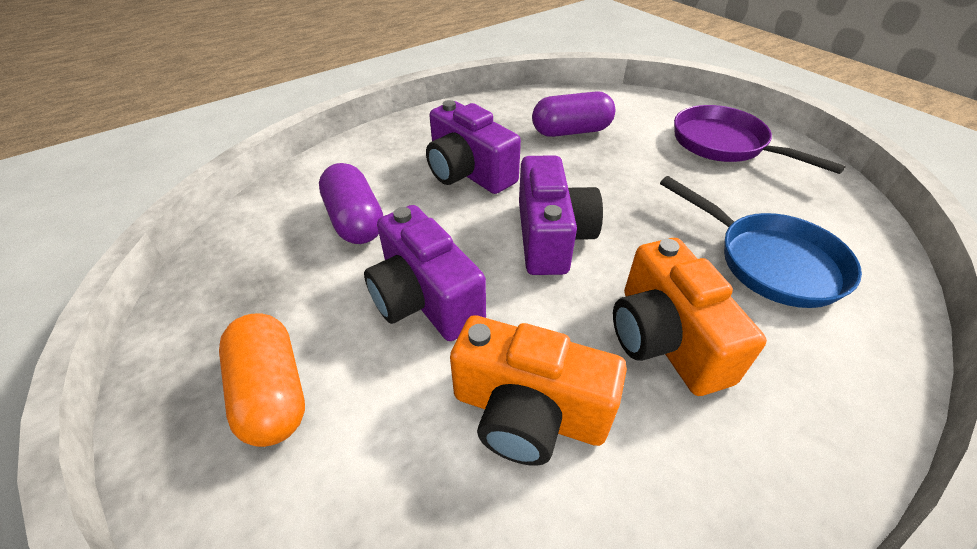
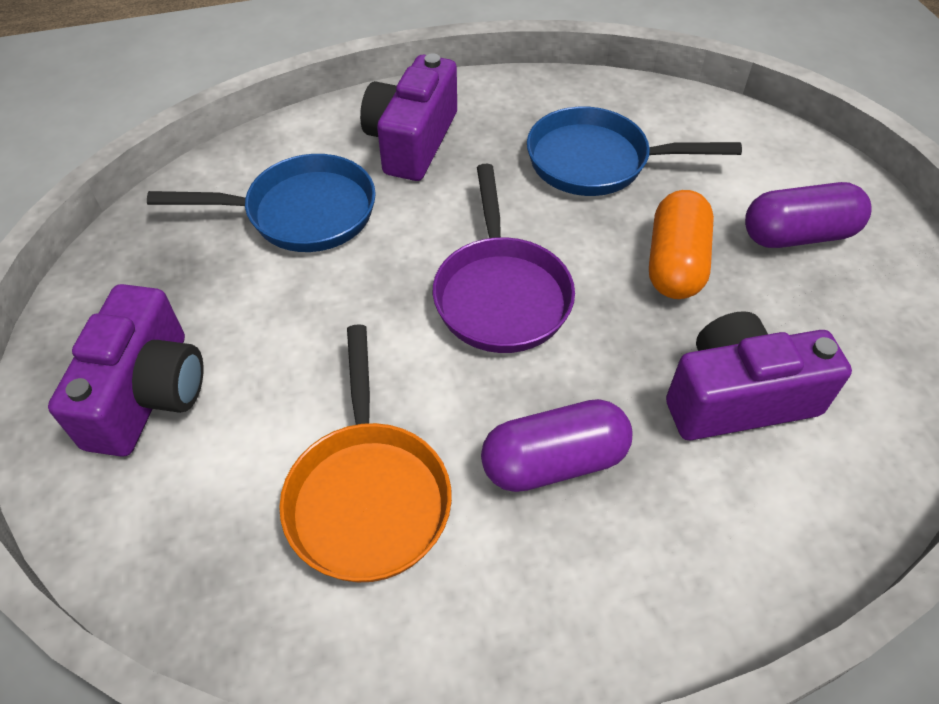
blue pan: 1 -> 2
orange camera: 2 -> 0
orange pan: 0 -> 1

